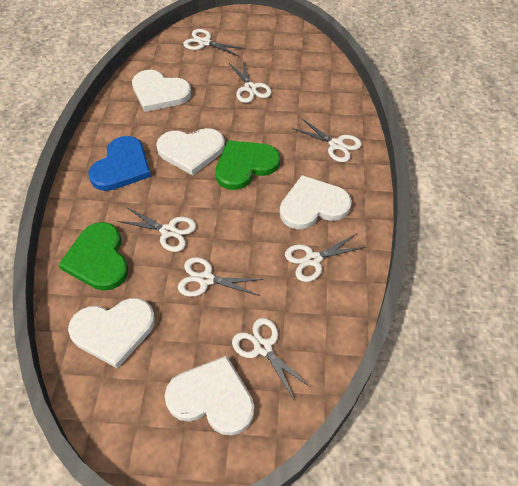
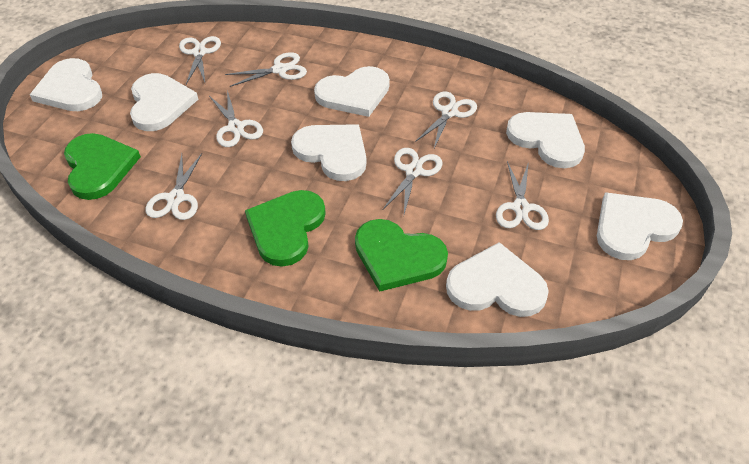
blue heart: 1 -> 0
green heart: 2 -> 3
white heart: 5 -> 7

